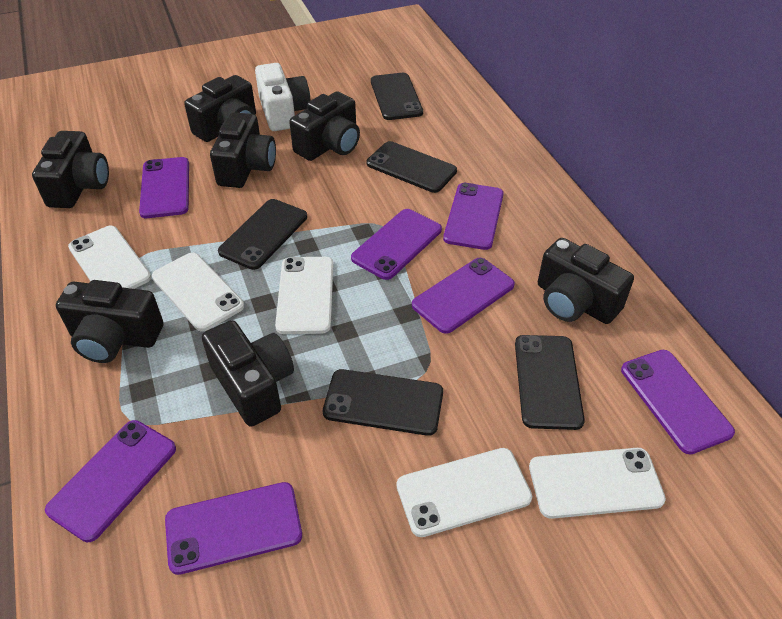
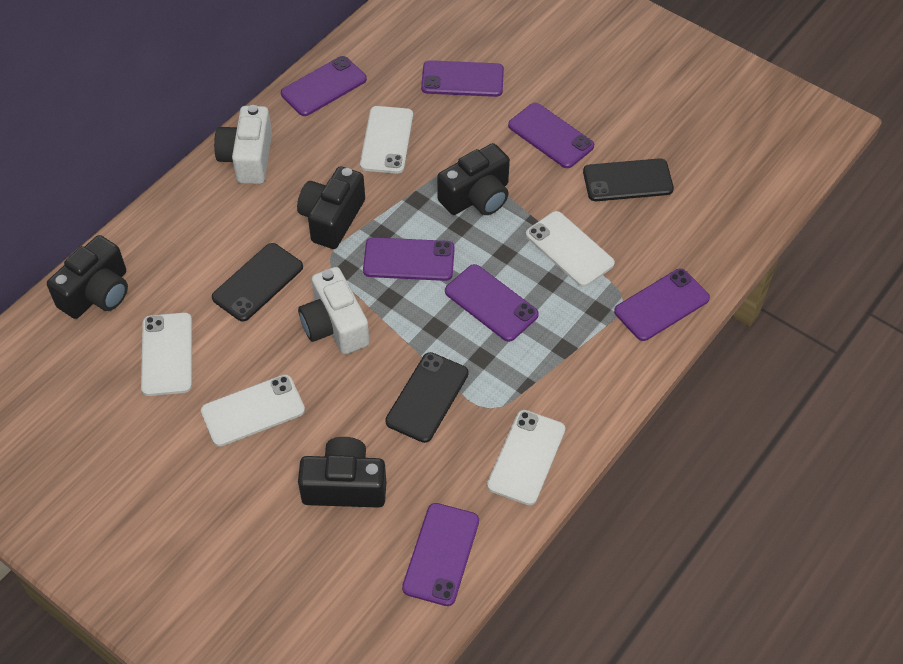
black camera: 7 -> 4
black phone: 5 -> 3
white camera: 1 -> 2

